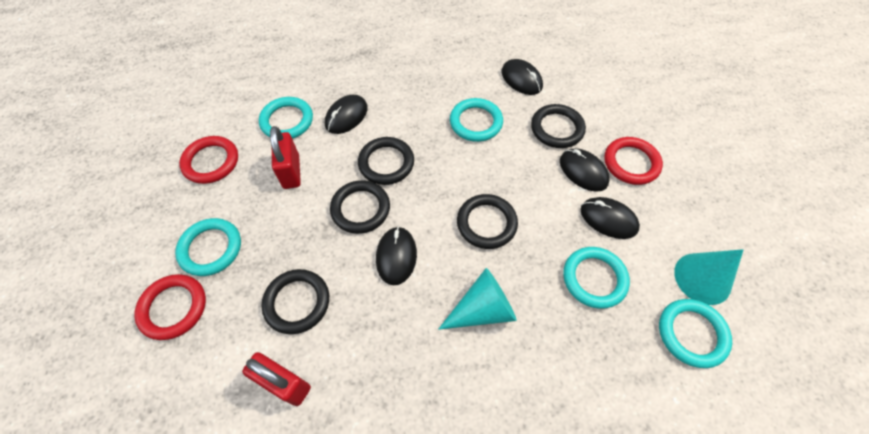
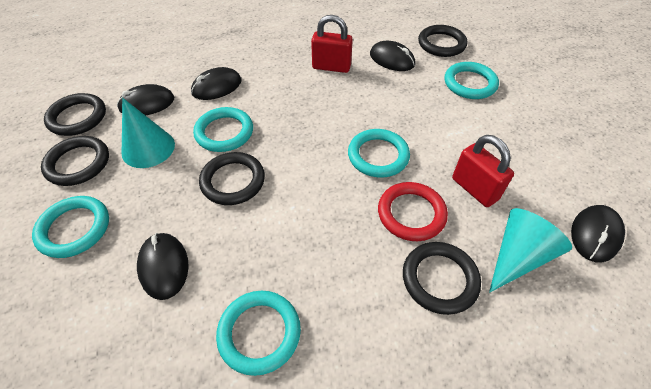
red ring: 3 -> 1

